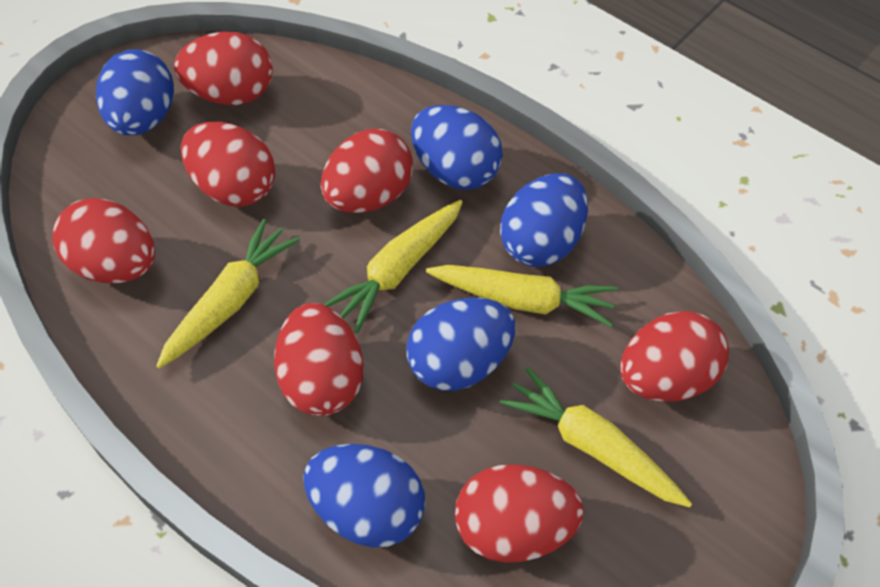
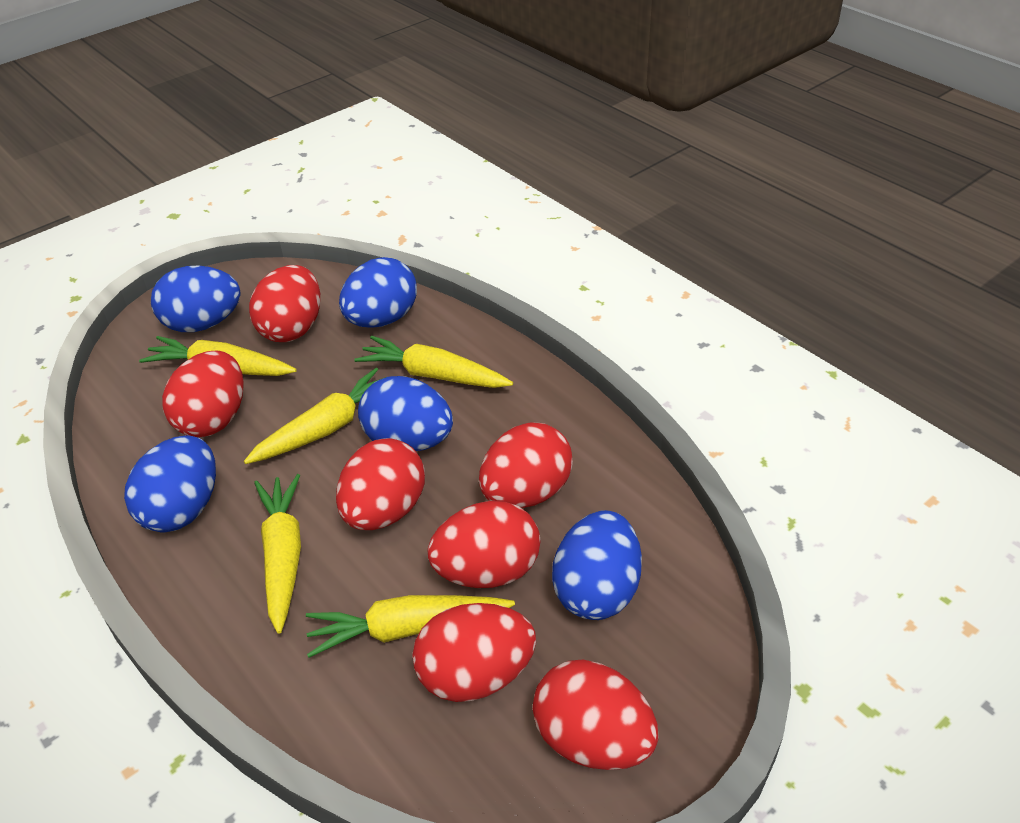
yellow carrot: 4 -> 5

